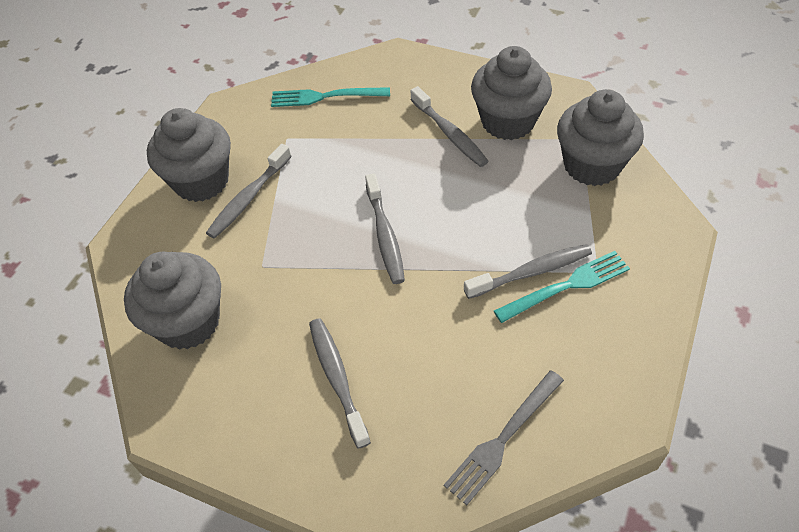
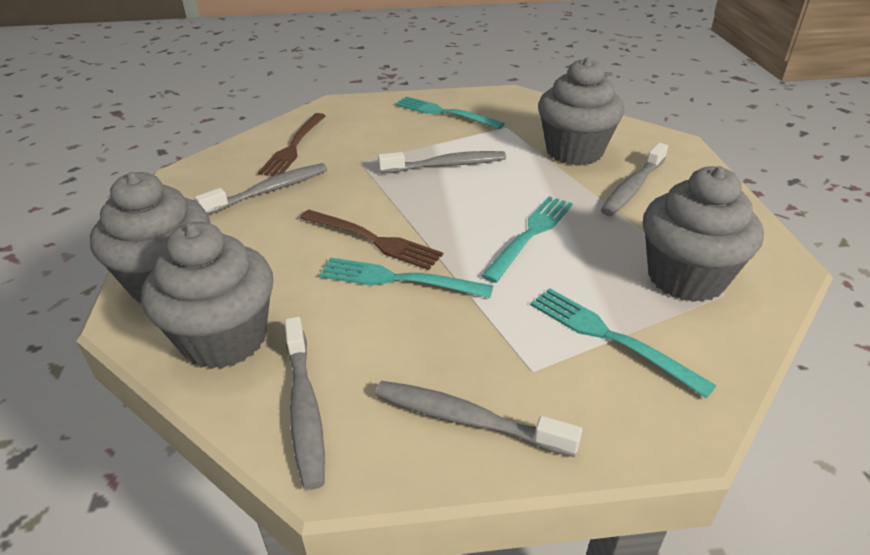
brown fork: 0 -> 2
grey fork: 1 -> 0
turquoise fork: 2 -> 4

